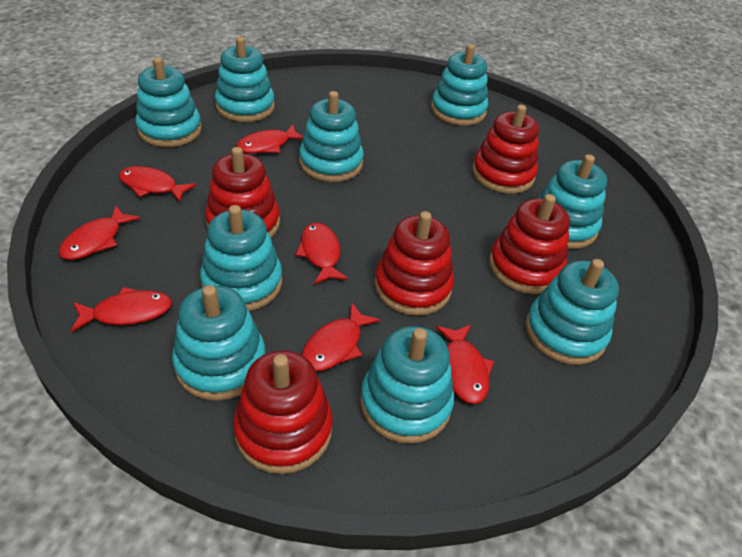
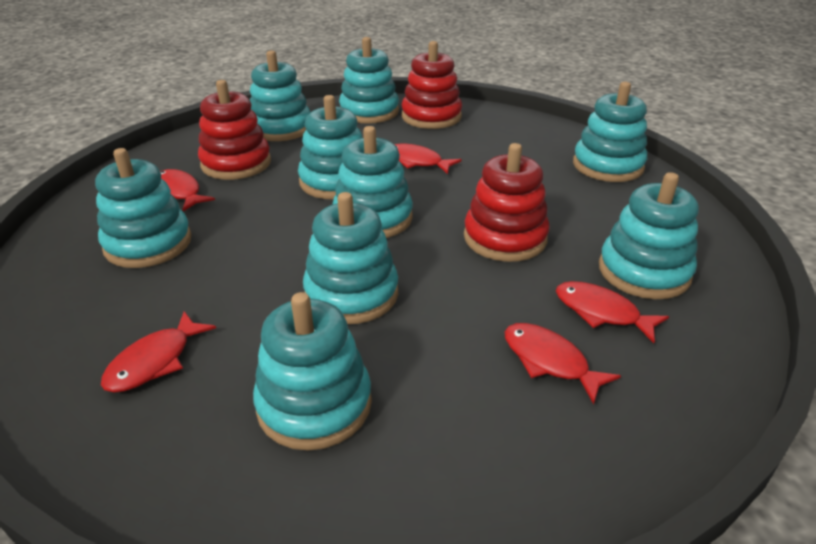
red fish: 7 -> 5
red stacking toy: 5 -> 3

